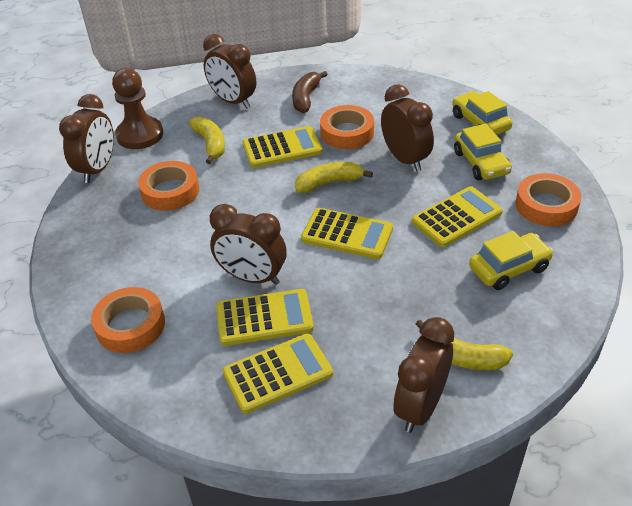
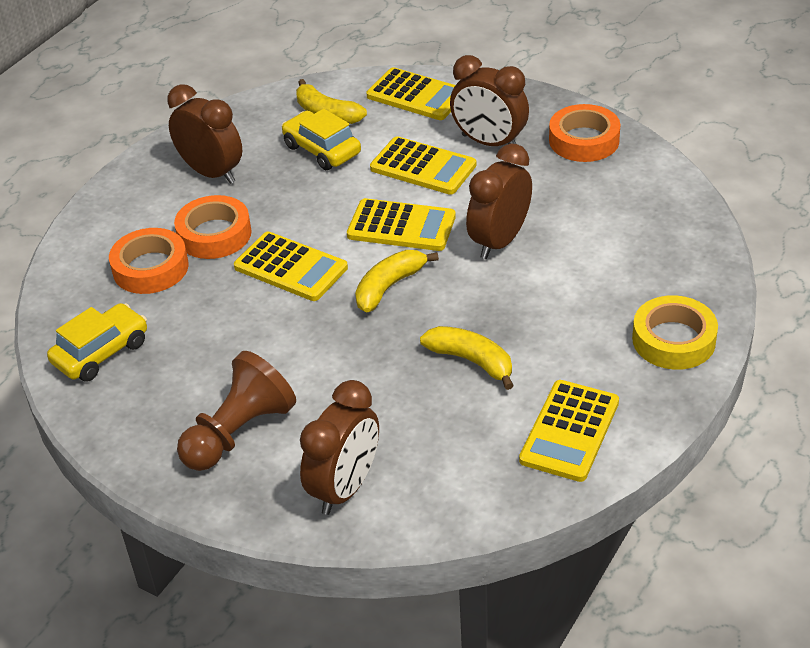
brown banana: 1 -> 0
brown clock: 5 -> 4
orange tape: 4 -> 3
yellow car: 3 -> 2
yellow tape: 0 -> 1

